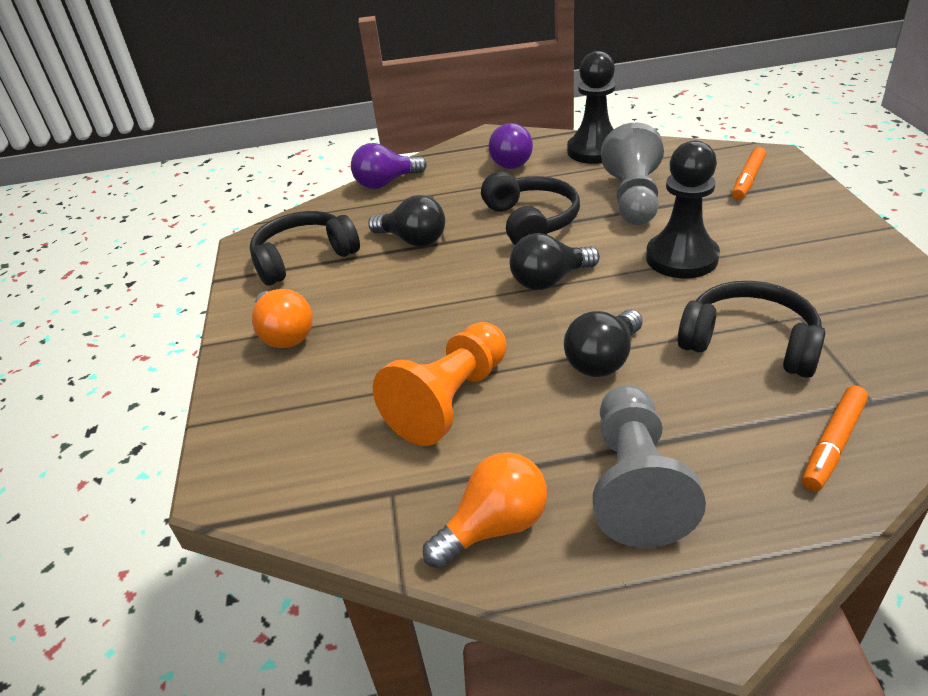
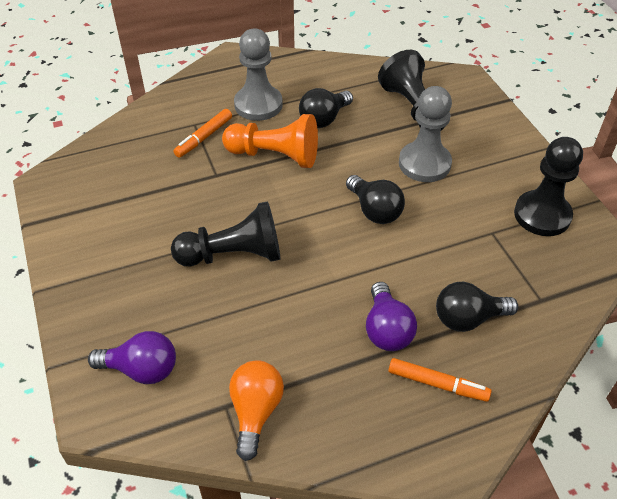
black headphones: 3 -> 0
black pawn: 2 -> 3
orange light bulb: 2 -> 1

